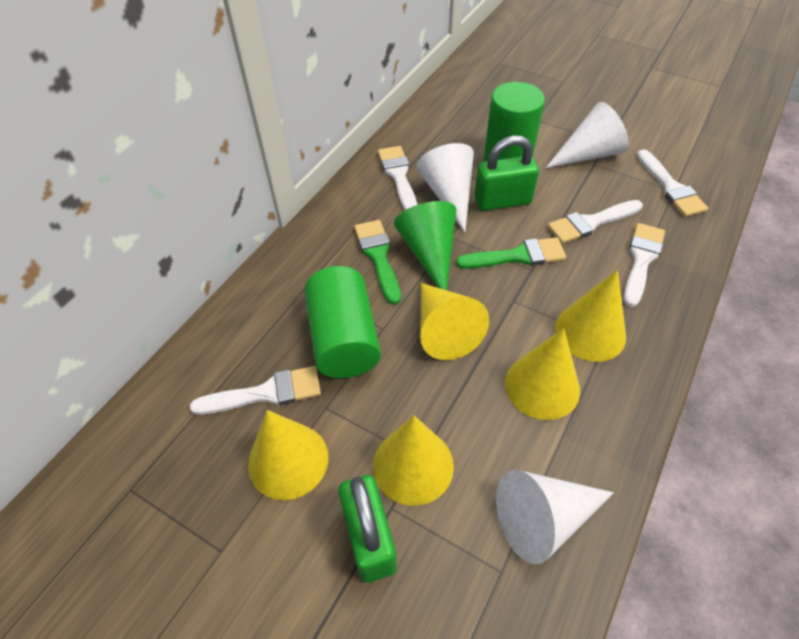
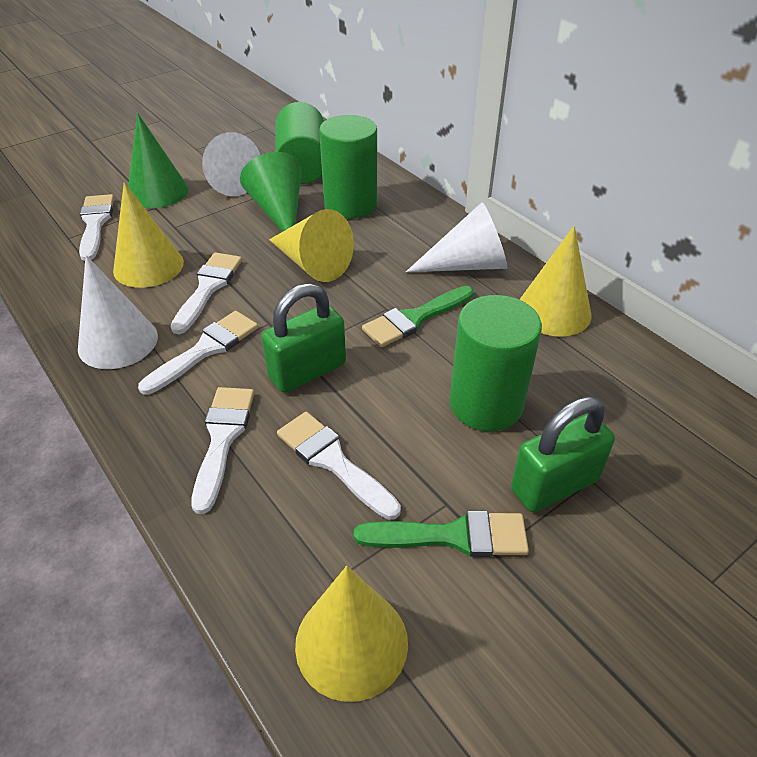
green cone: 1 -> 2
green cylinder: 2 -> 3
yellow cone: 5 -> 4

